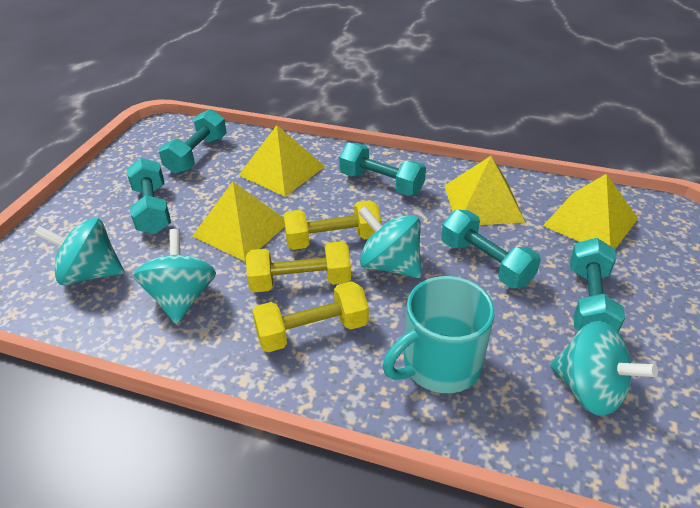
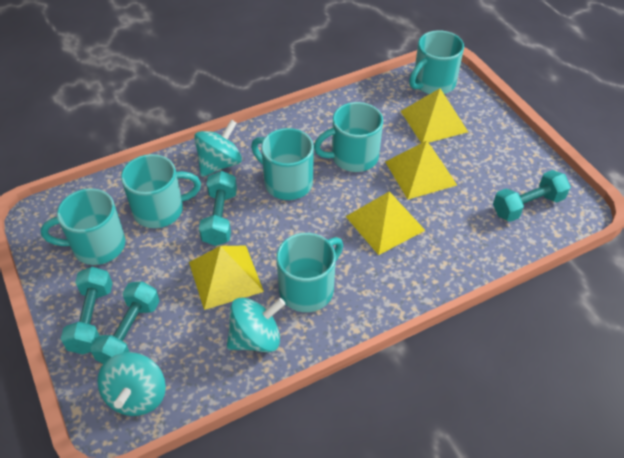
turquoise dumbbell: 5 -> 4
turquoise mug: 1 -> 6
turquoise spinning top: 4 -> 3
yellow dumbbell: 3 -> 0

